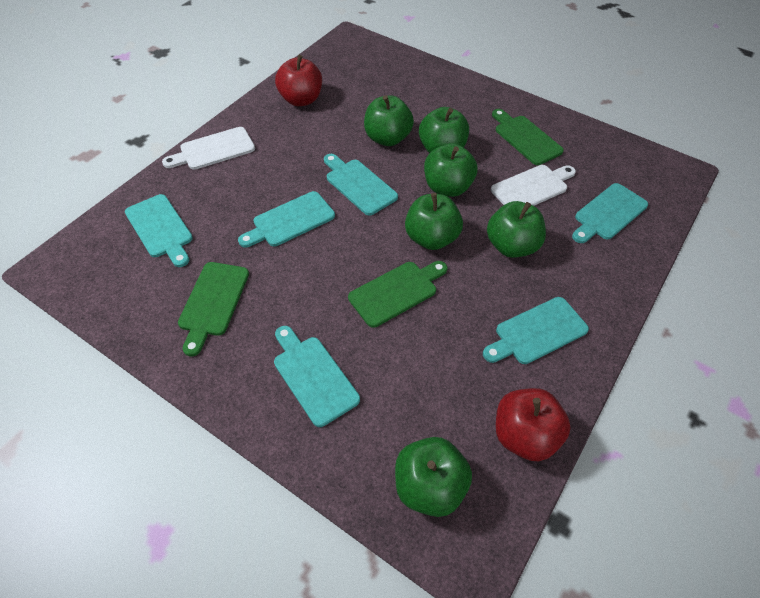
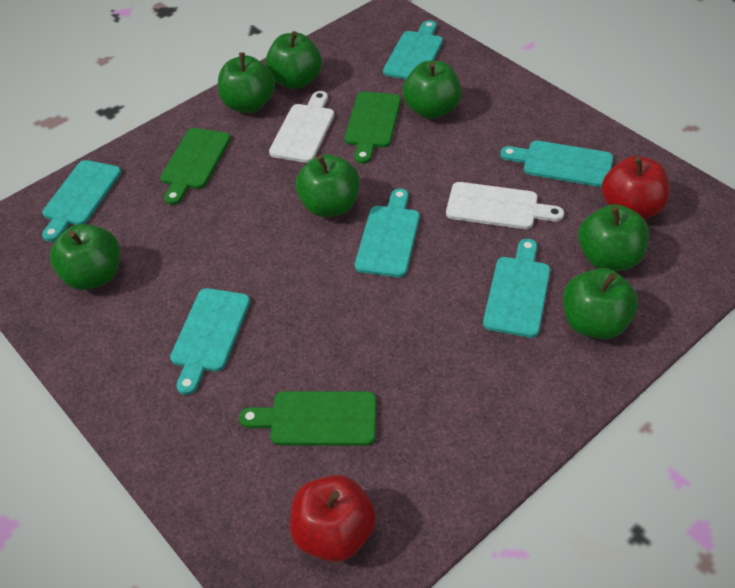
green apple: 6 -> 7

